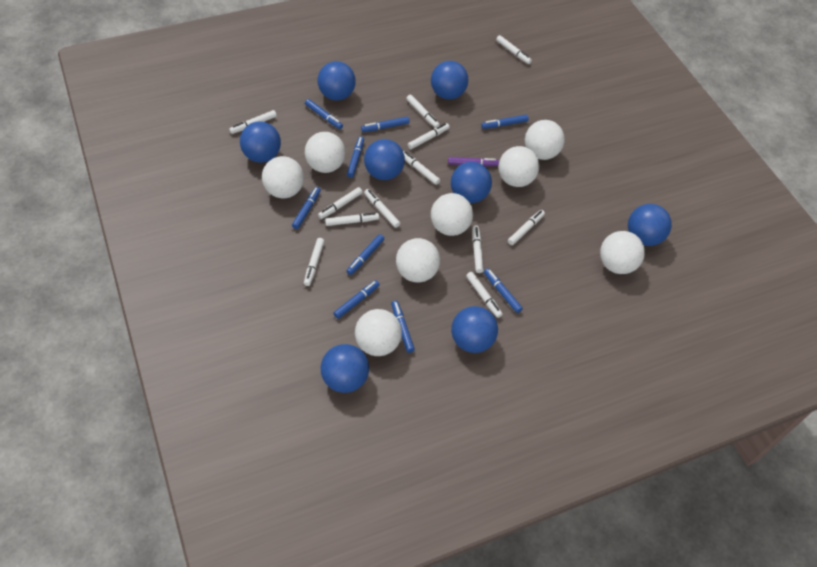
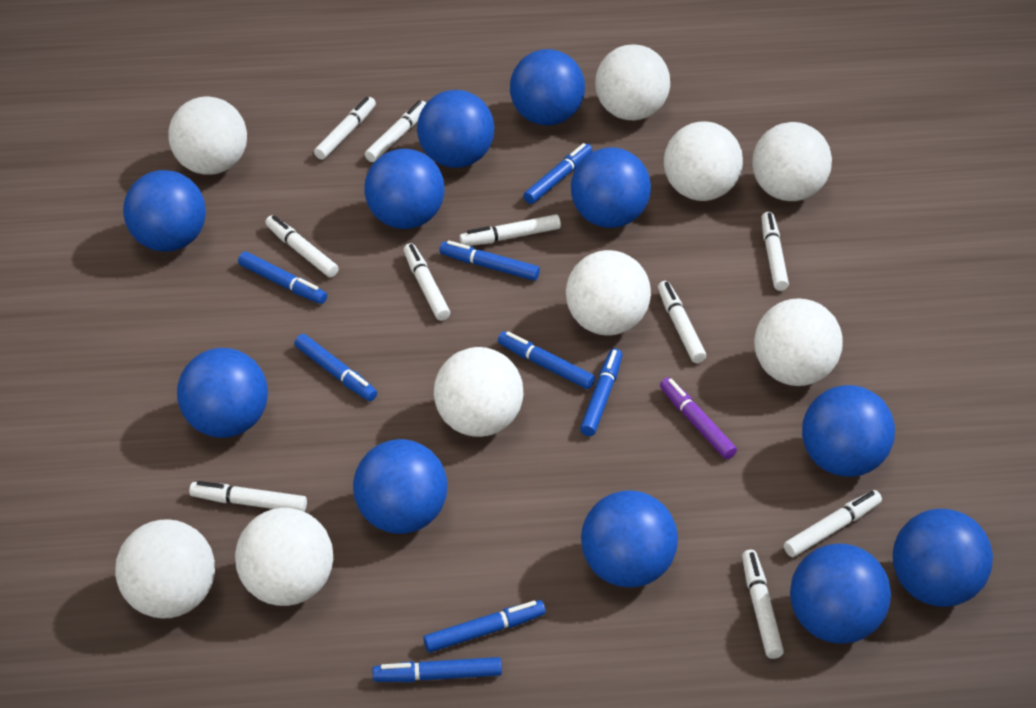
blue ball: 8 -> 11
blue marker: 9 -> 8
white ball: 8 -> 9
white marker: 12 -> 10

